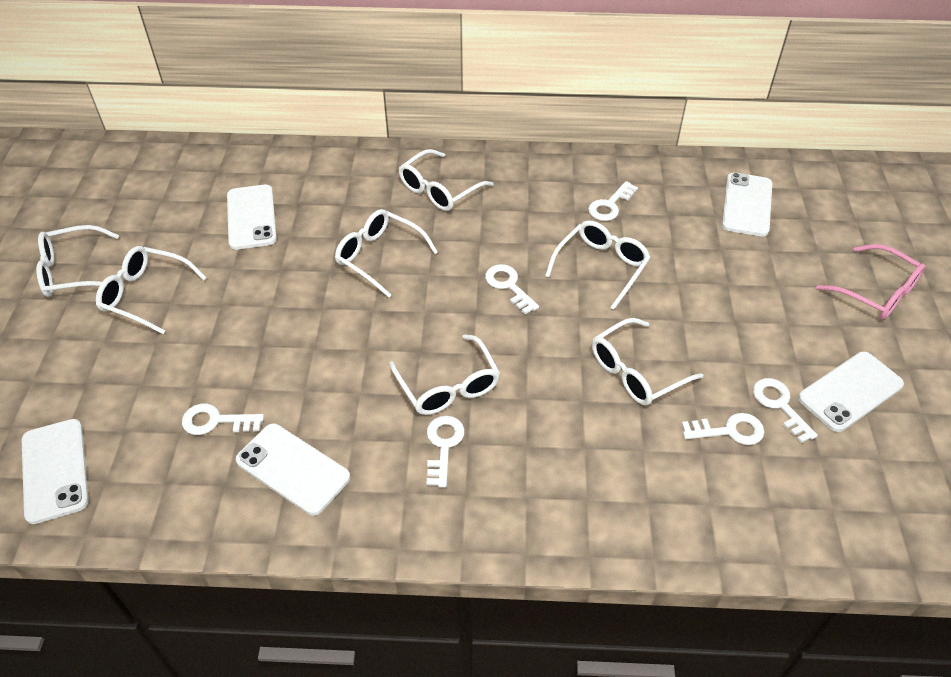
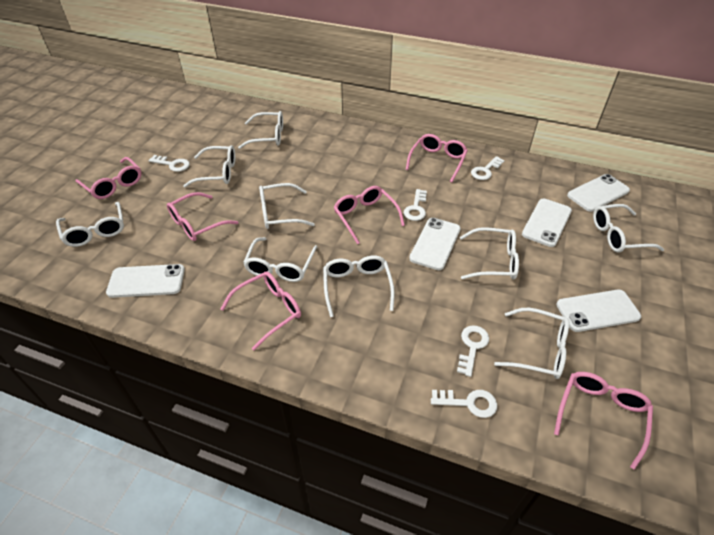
pink glasses: 1 -> 6
white glasses: 7 -> 9
white key: 6 -> 5

